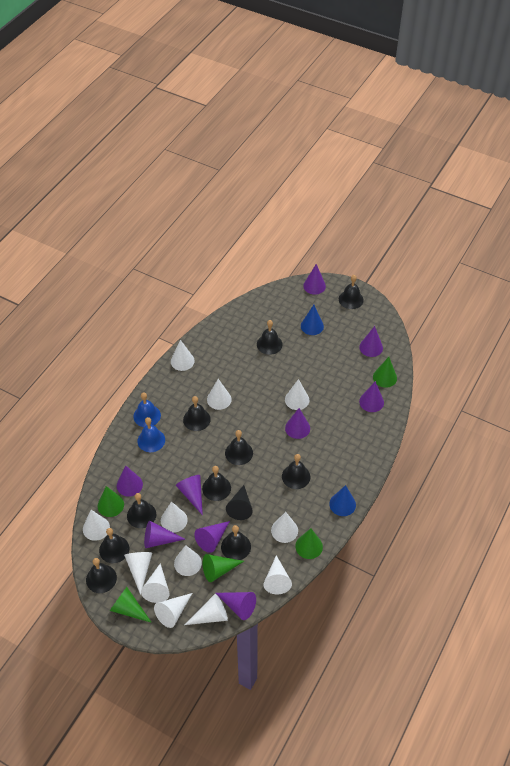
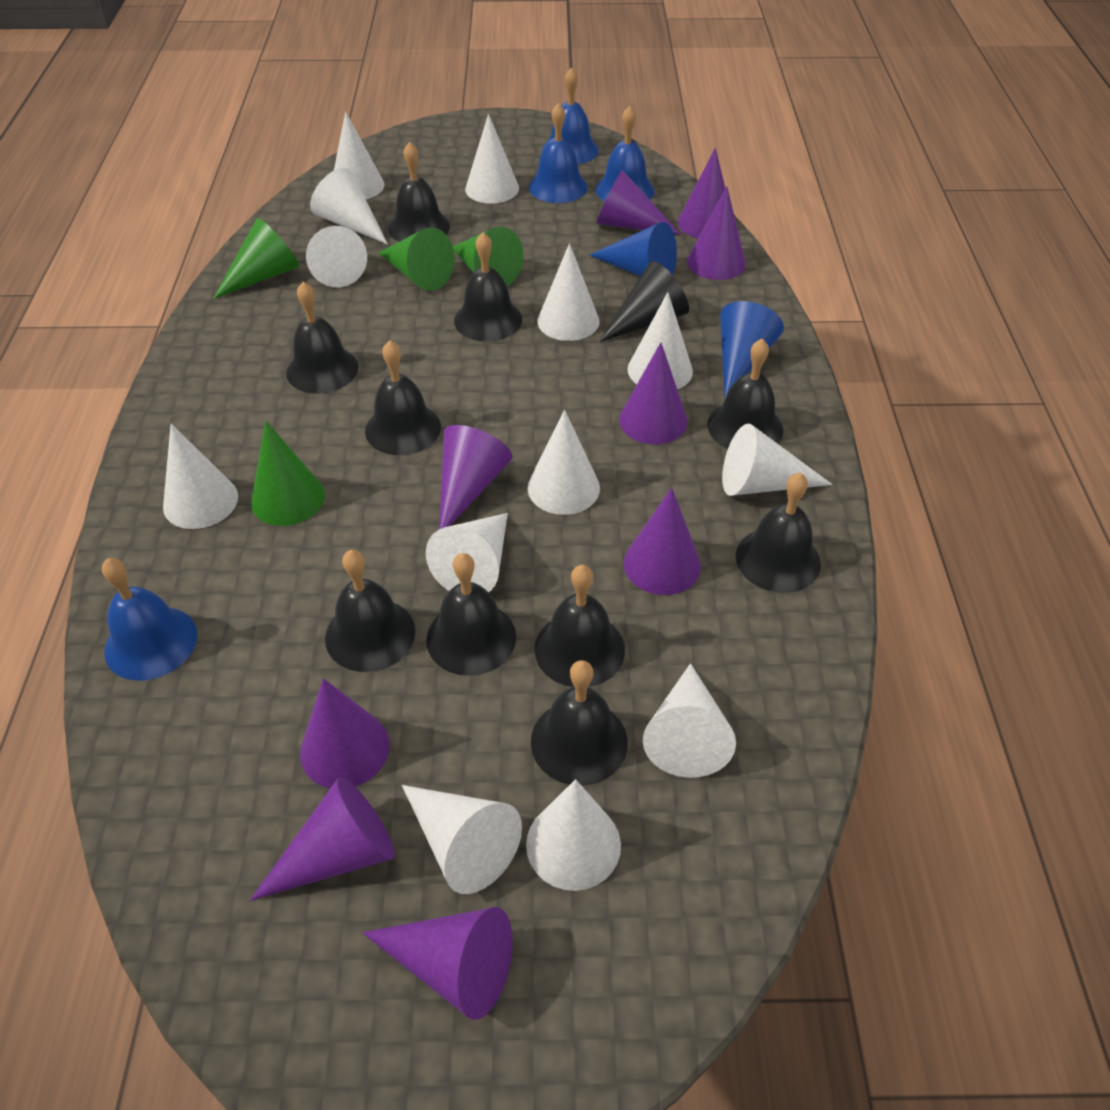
blue bell: 2 -> 4
green cone: 5 -> 4
white cone: 12 -> 13

